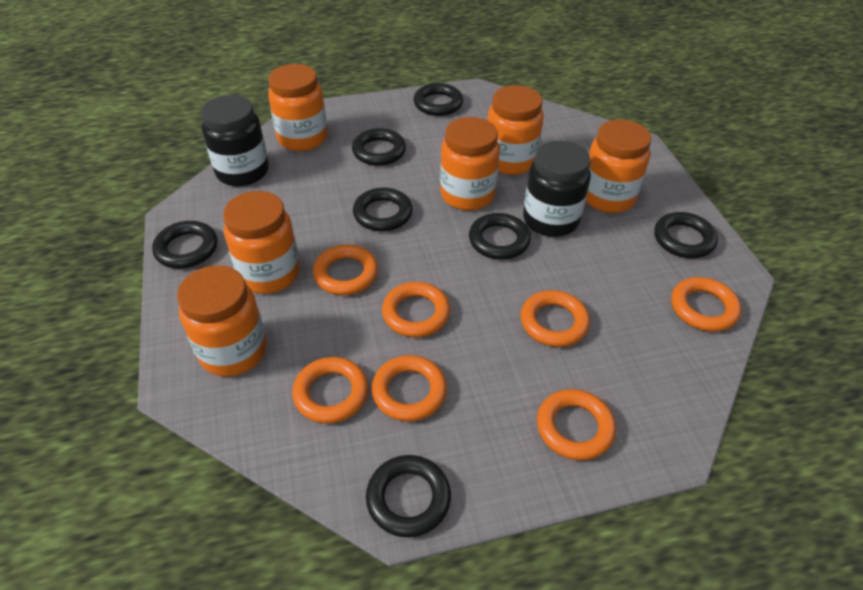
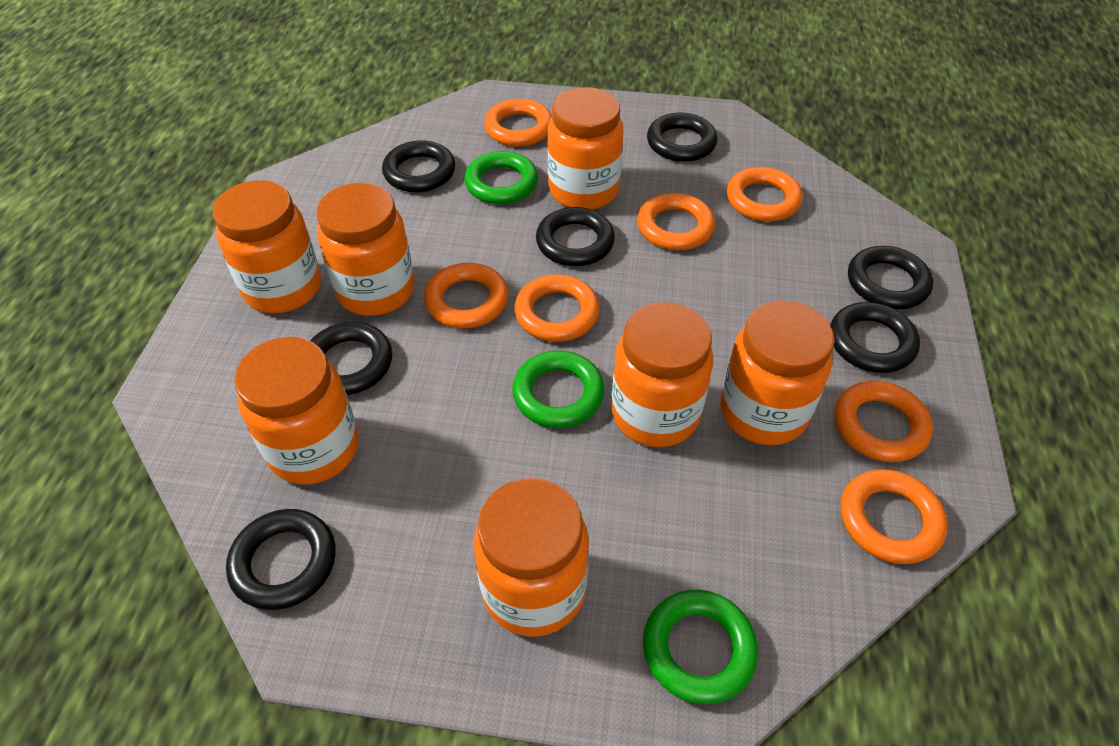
black jar: 2 -> 0
green ring: 0 -> 3
orange jar: 6 -> 7

